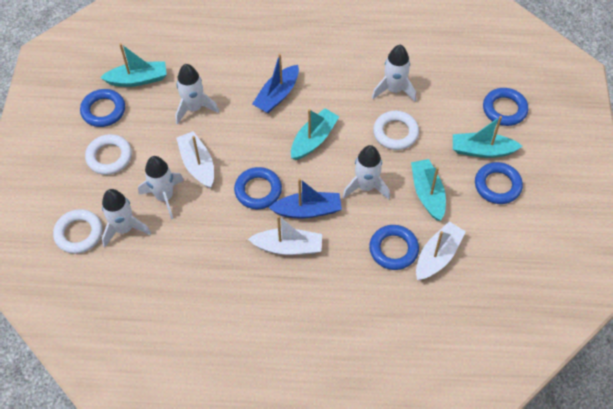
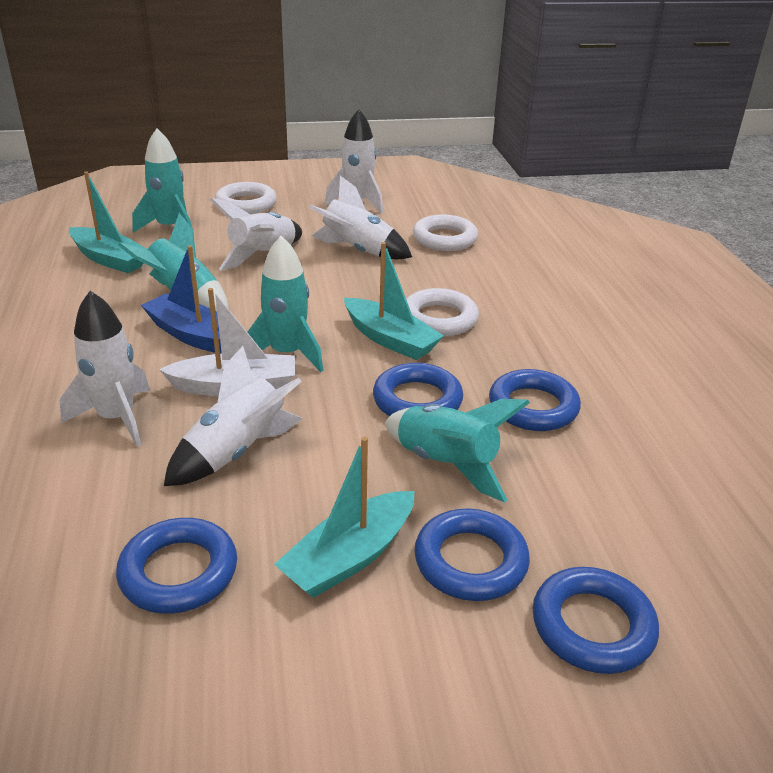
blue boat: 2 -> 1
turquoise boat: 4 -> 3
turquoise rocket: 0 -> 4
white boat: 3 -> 1

